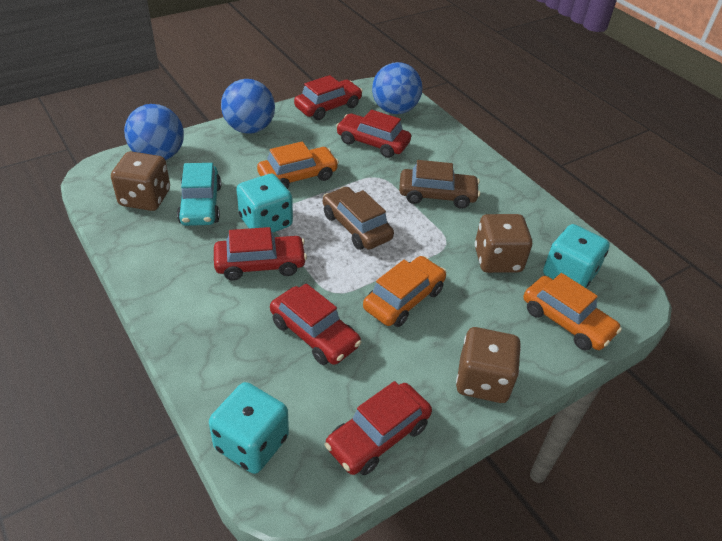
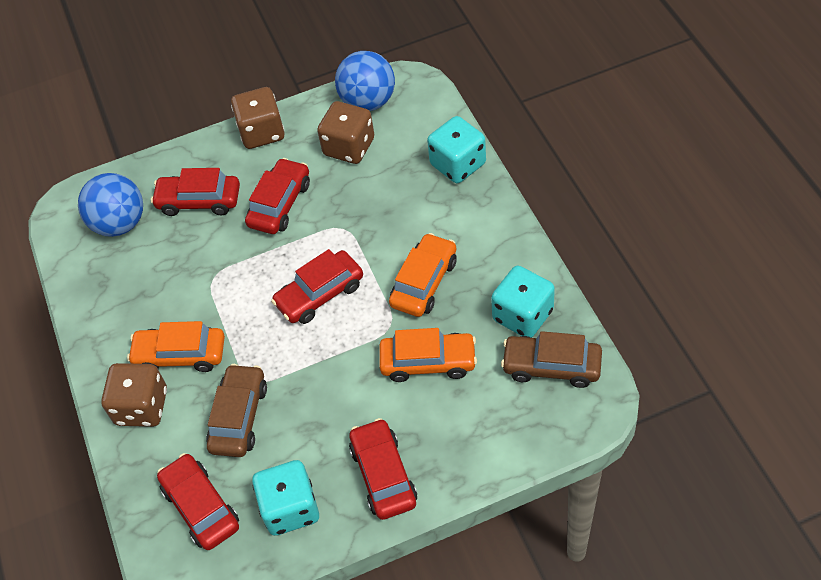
blue ball: 3 -> 2
turquoise car: 1 -> 0

